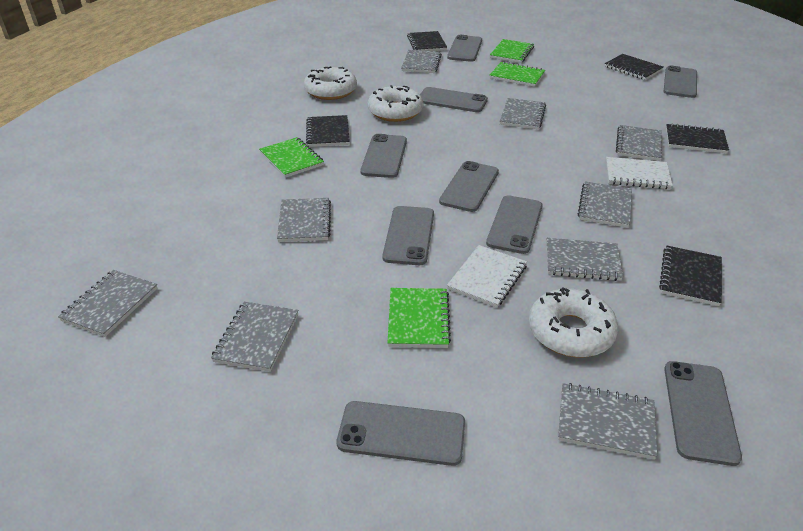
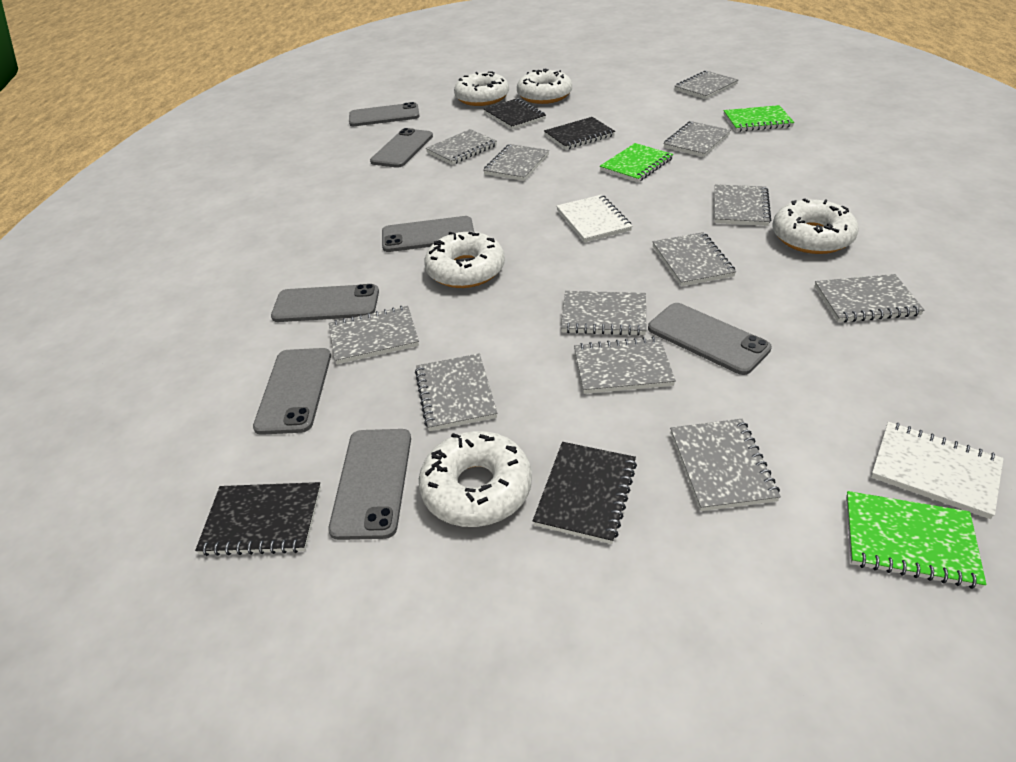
black notebook: 5 -> 4
green notebook: 4 -> 3
grey notebook: 9 -> 12
grey phone: 9 -> 7
white donut: 3 -> 5

